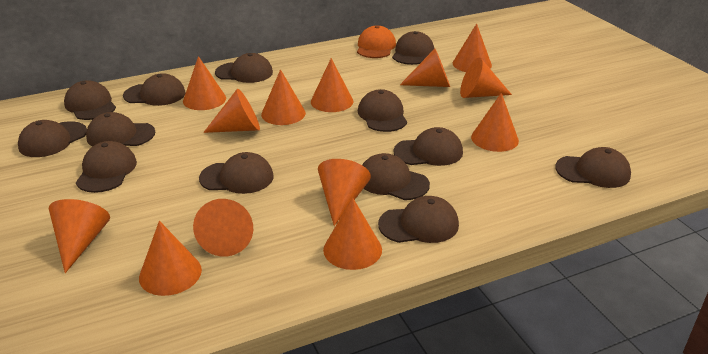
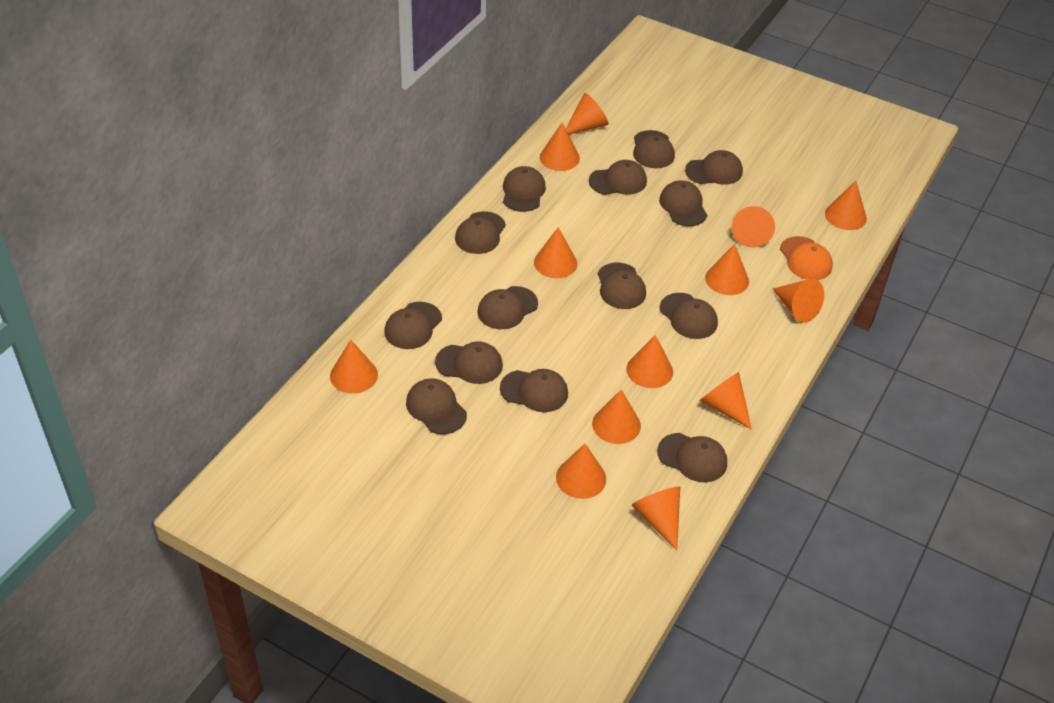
brown cap: 13 -> 14

